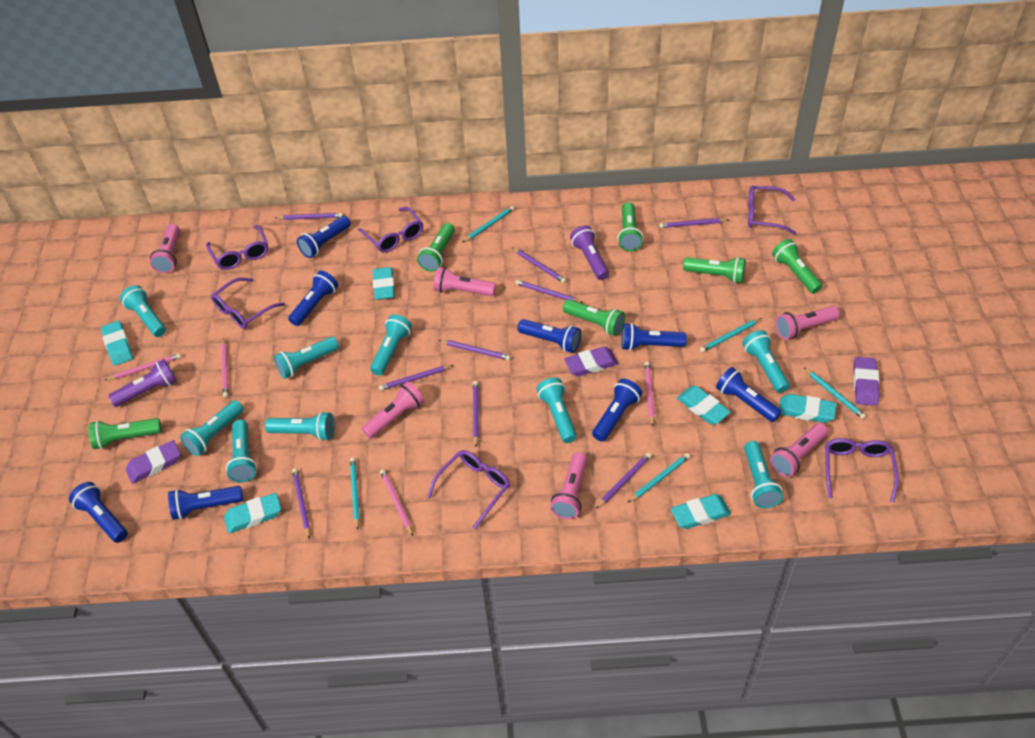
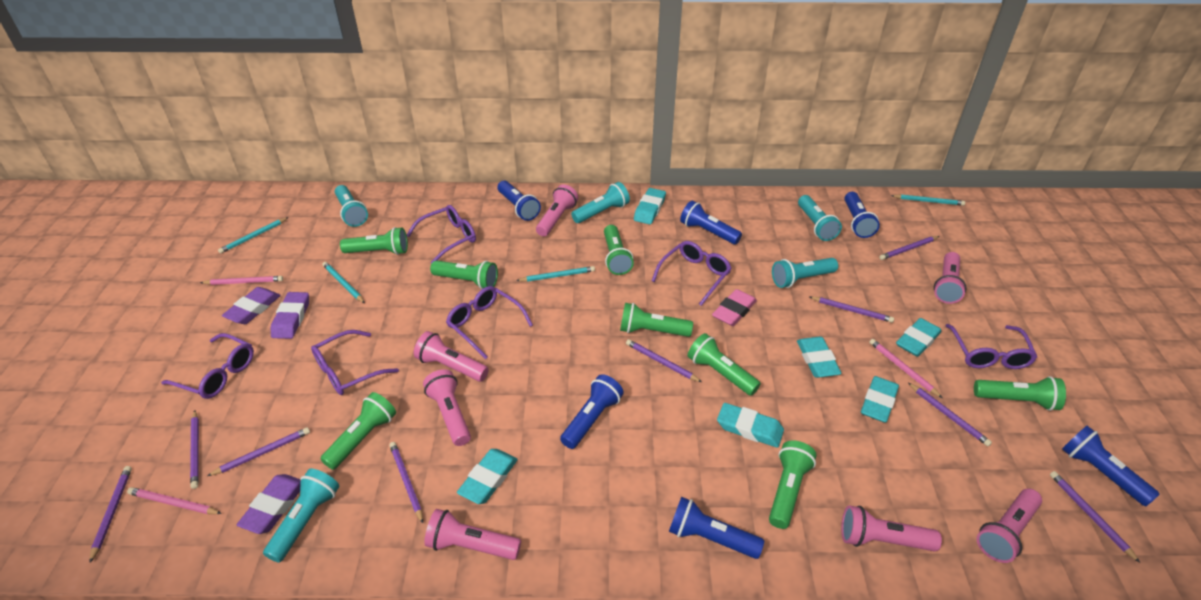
blue flashlight: 8 -> 6
green flashlight: 6 -> 8
pink eraser: 0 -> 1
pink flashlight: 6 -> 7
pink pencil: 4 -> 3
purple flashlight: 2 -> 0
turquoise flashlight: 9 -> 5
turquoise pencil: 5 -> 4

